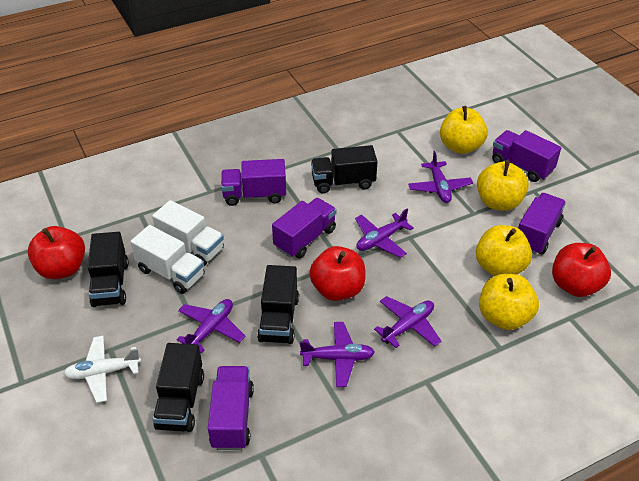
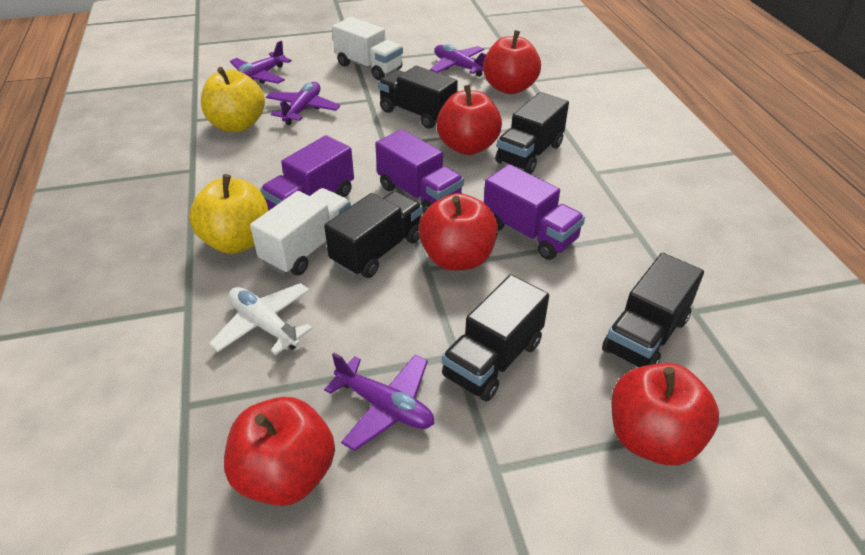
black truck: 4 -> 5
purple plane: 5 -> 4
purple truck: 5 -> 3
red apple: 3 -> 5
yellow apple: 4 -> 2

